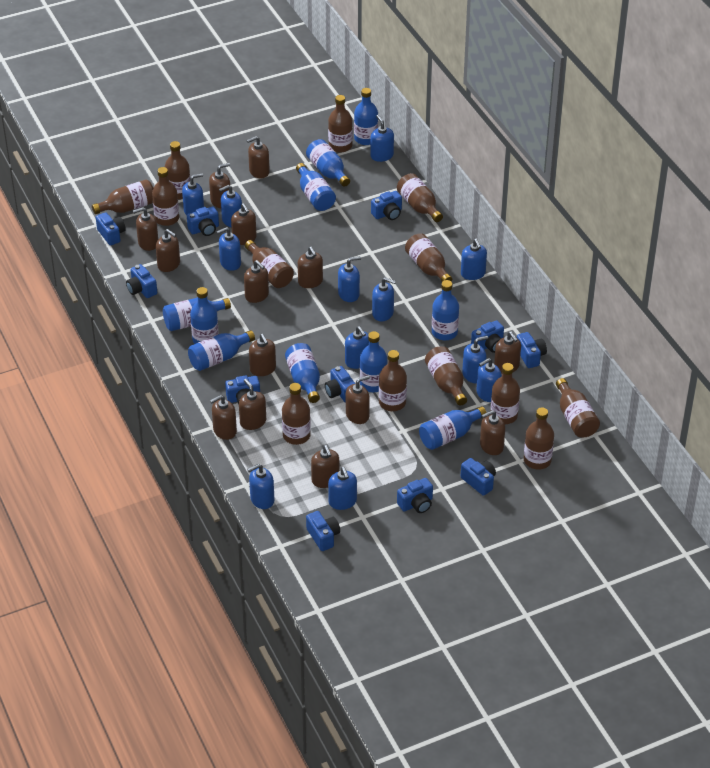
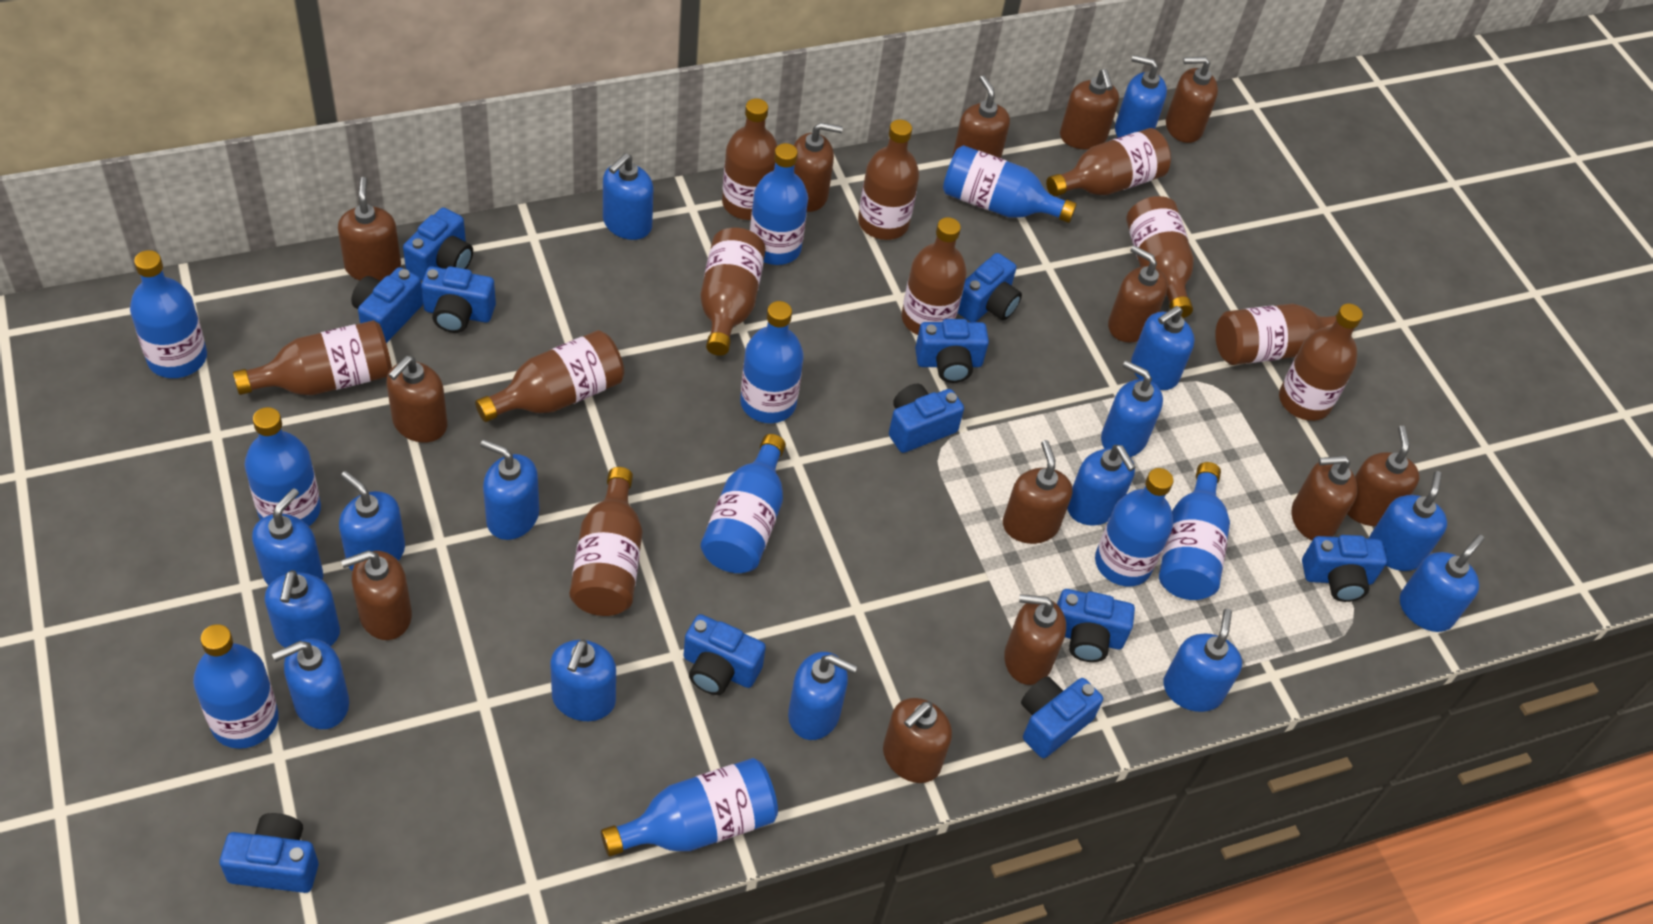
blue soap dispenser: 12 -> 15
brown bottle: 13 -> 11
brown soap dispenser: 14 -> 13

